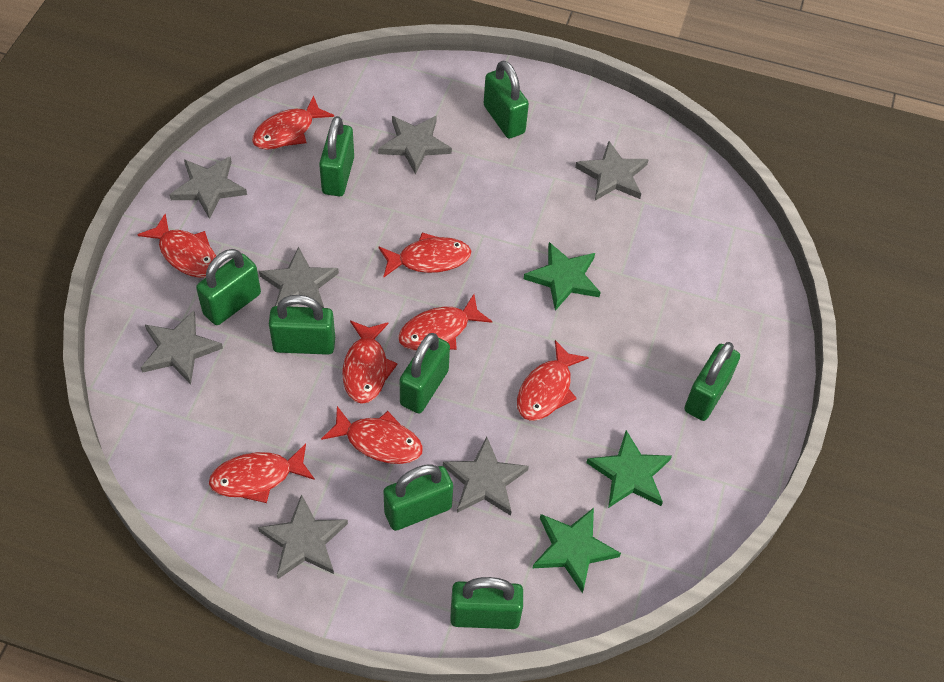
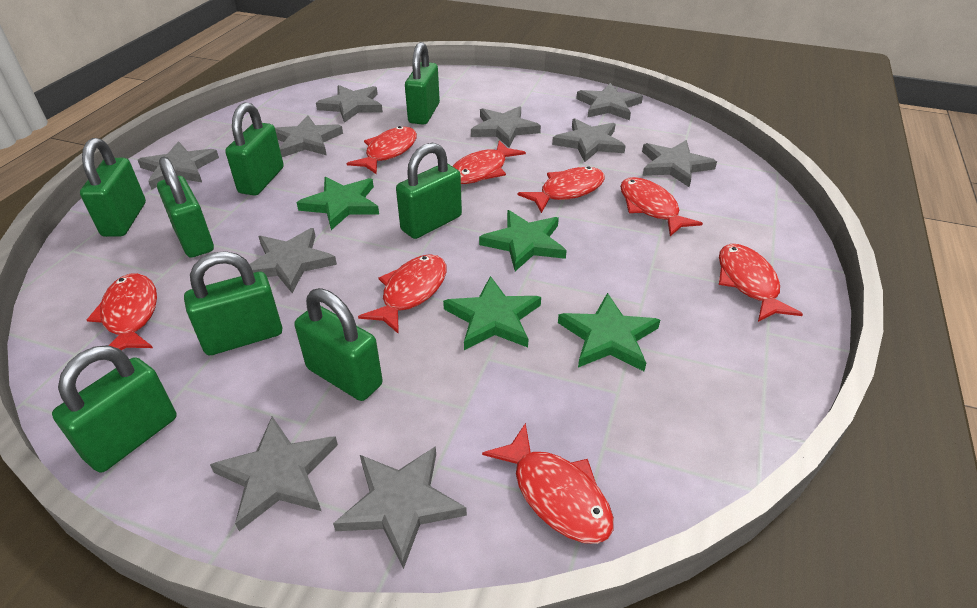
green star: 3 -> 4
grey star: 7 -> 10

